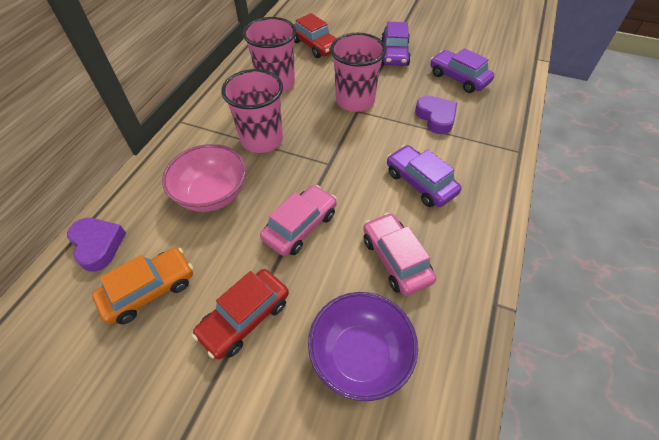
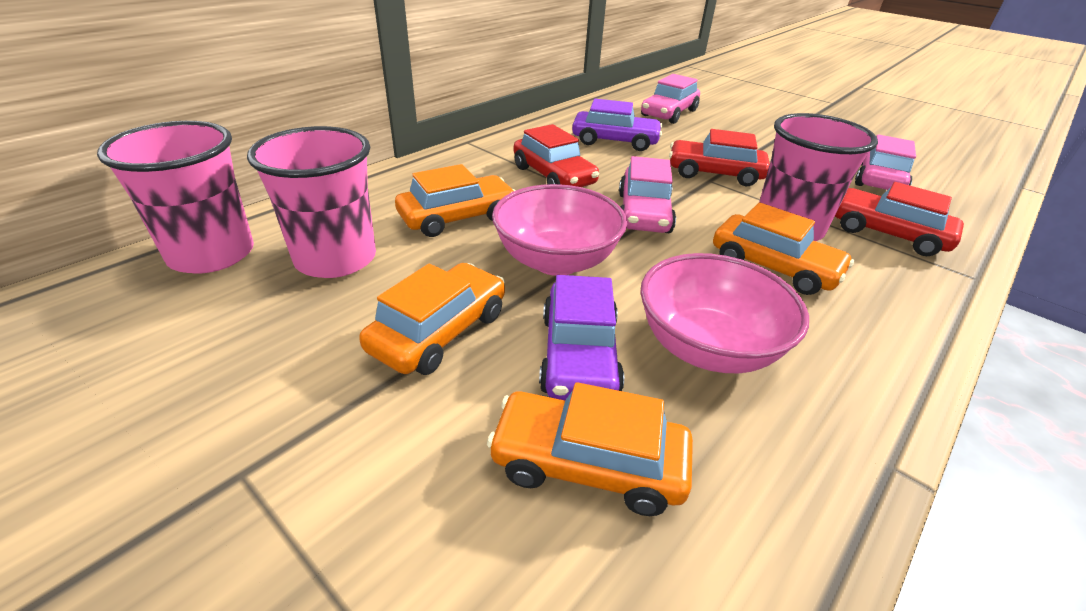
orange car: 1 -> 4
pink bowl: 1 -> 2
pink car: 2 -> 3
purple bowl: 1 -> 0
purple car: 3 -> 2
purple heart: 2 -> 0
red car: 2 -> 3

